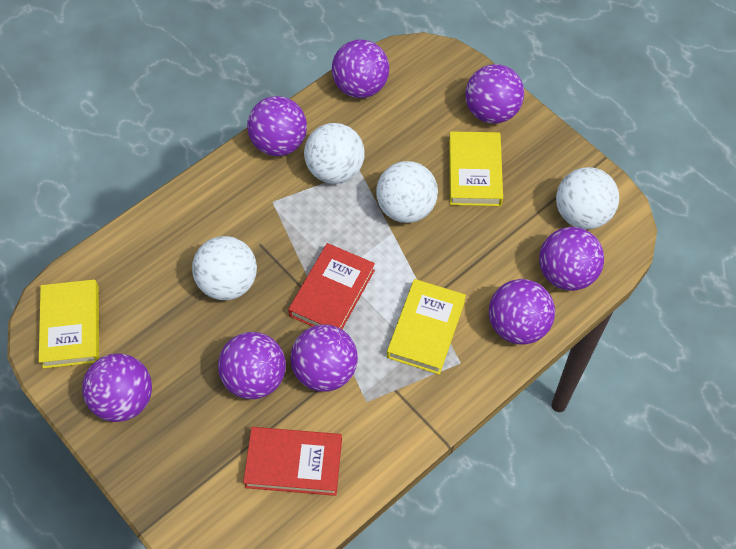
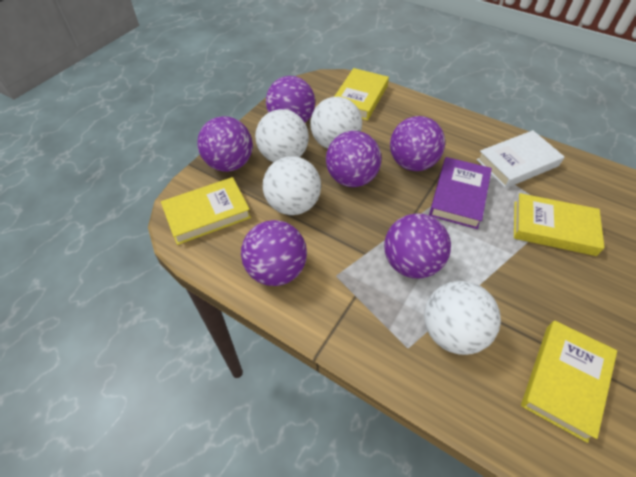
purple ball: 8 -> 6
purple book: 0 -> 1
red book: 2 -> 0
white book: 0 -> 1
yellow book: 3 -> 4

